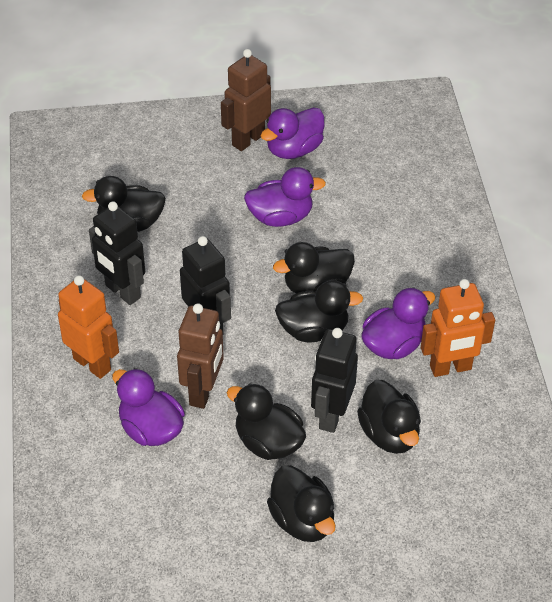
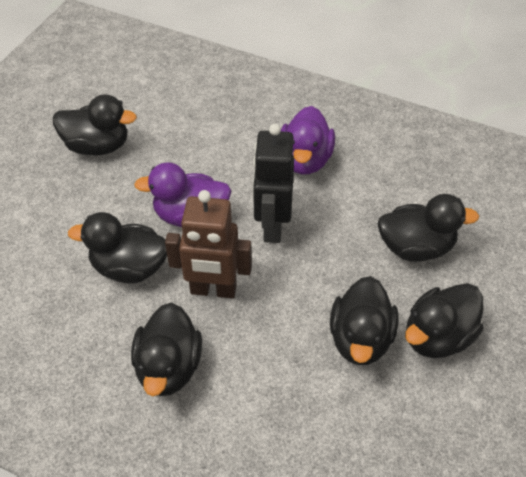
black robot: 3 -> 1
brown robot: 2 -> 1
orange robot: 2 -> 0
purple duck: 4 -> 2

